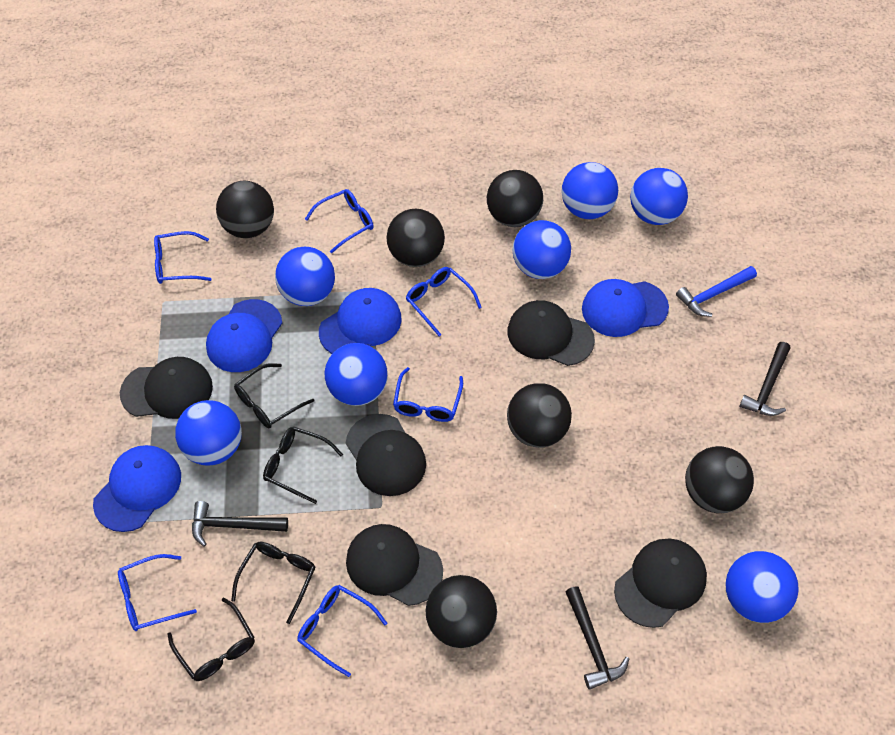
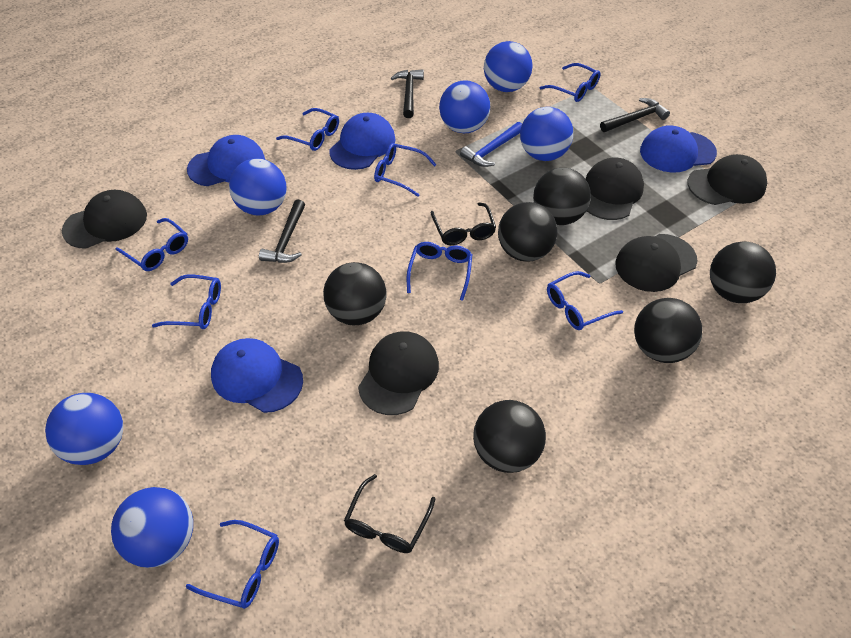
black glasses: 4 -> 2
blue ball: 7 -> 6
blue glasses: 6 -> 8

